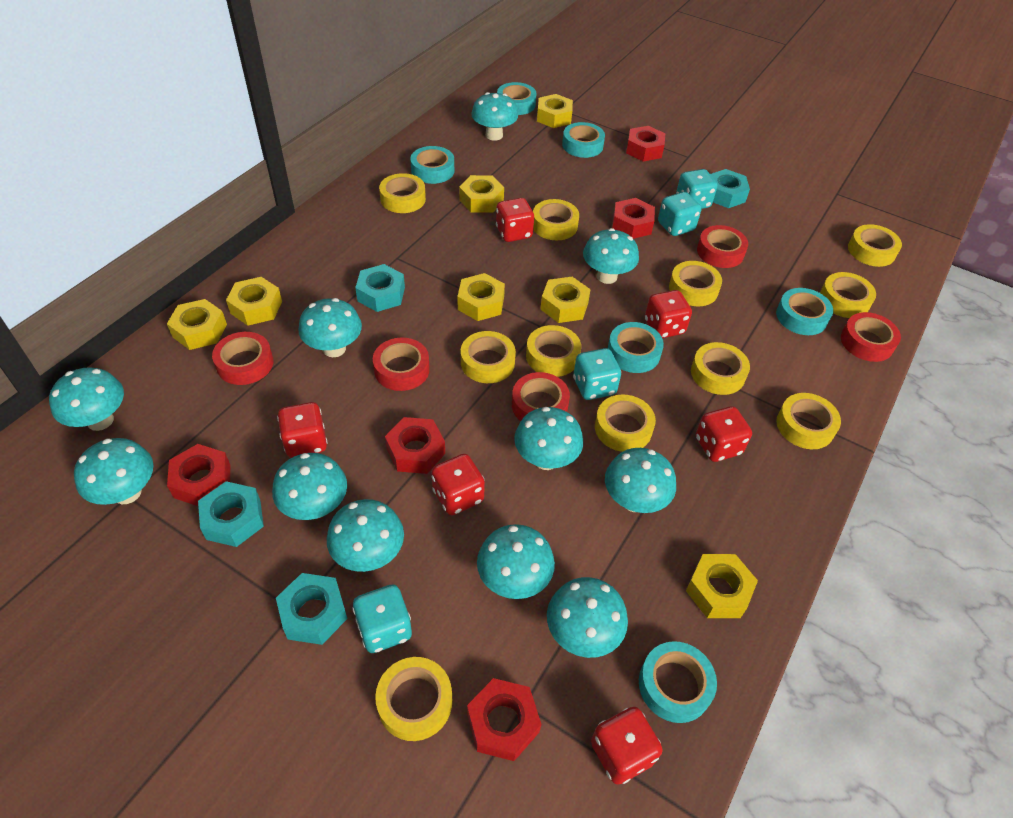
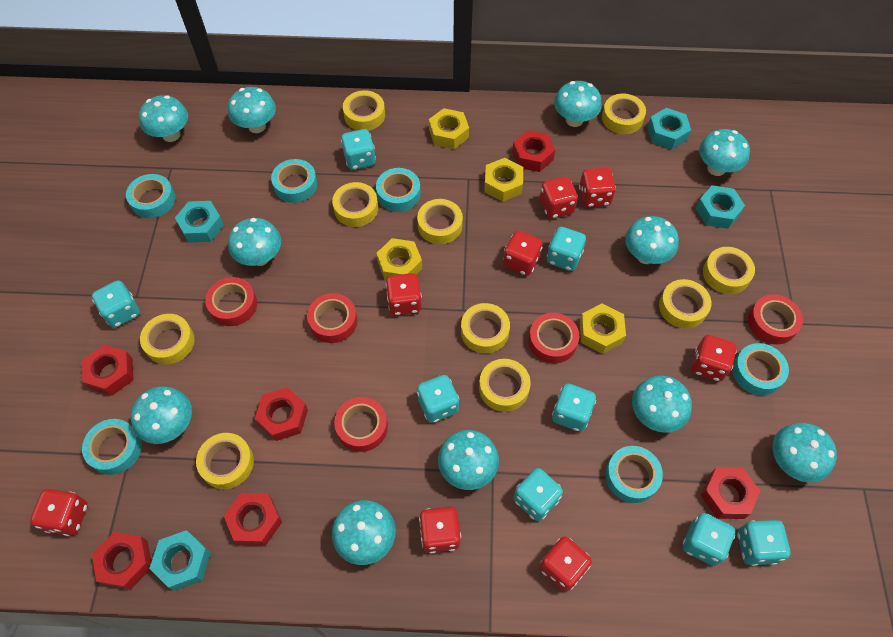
red dice: 6 -> 8
red nut: 5 -> 6
turquoise dice: 4 -> 8
yellow nut: 7 -> 4
yellow tape: 11 -> 10

